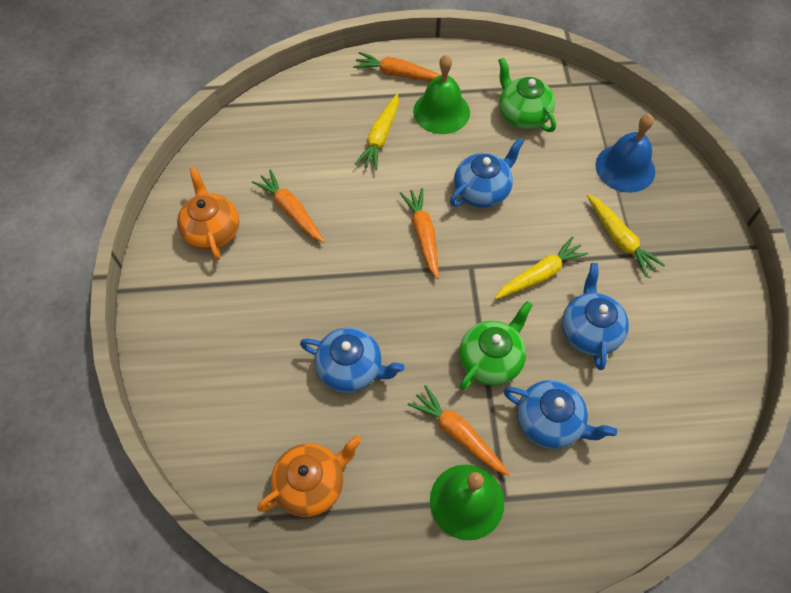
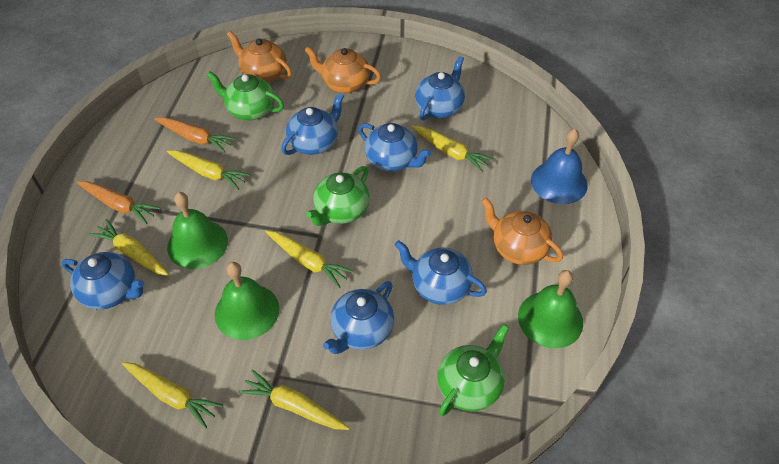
blue teapot: 4 -> 6
green bell: 2 -> 3
green teapot: 2 -> 3
orange carrot: 4 -> 2
orange teapot: 2 -> 3
yellow carrot: 3 -> 6

